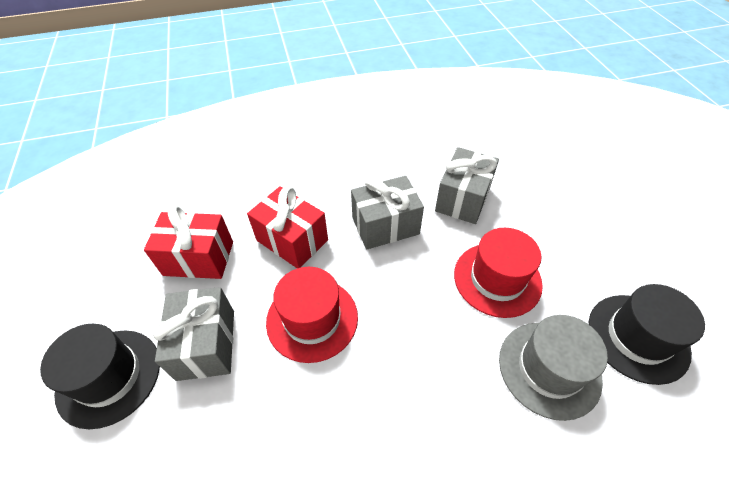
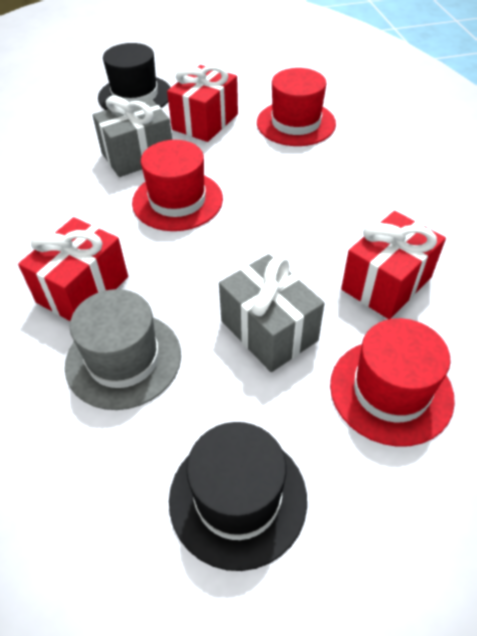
grey gift: 3 -> 2
red gift: 2 -> 3
red hat: 2 -> 3

